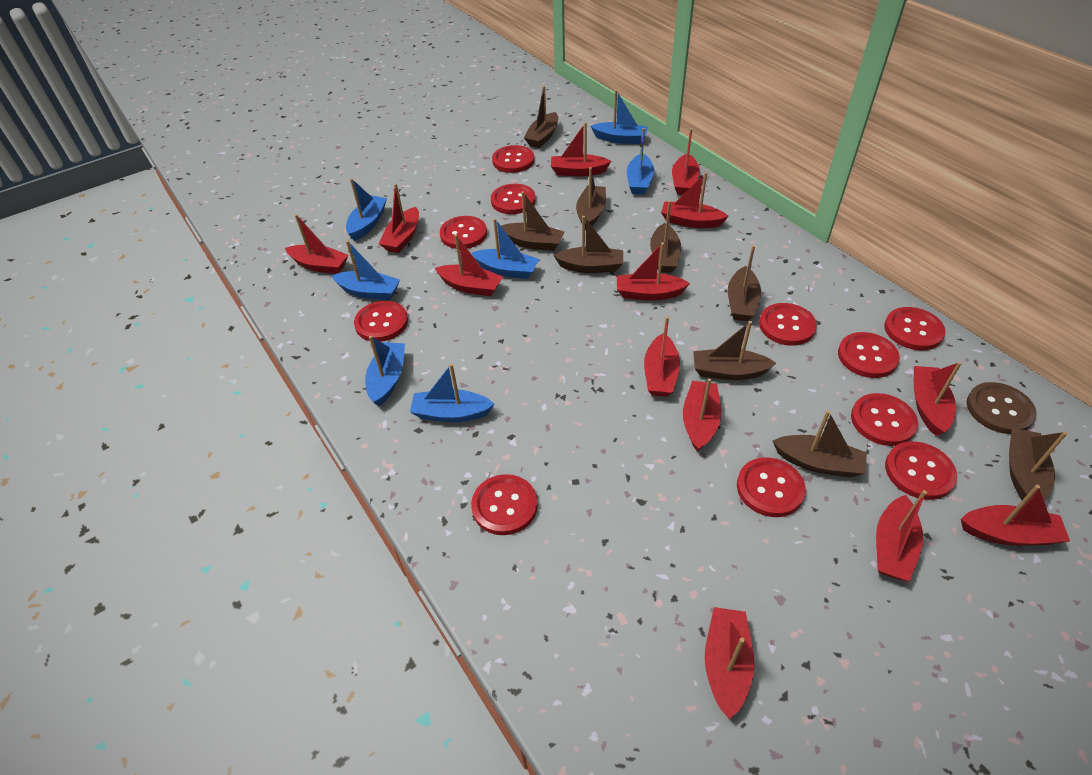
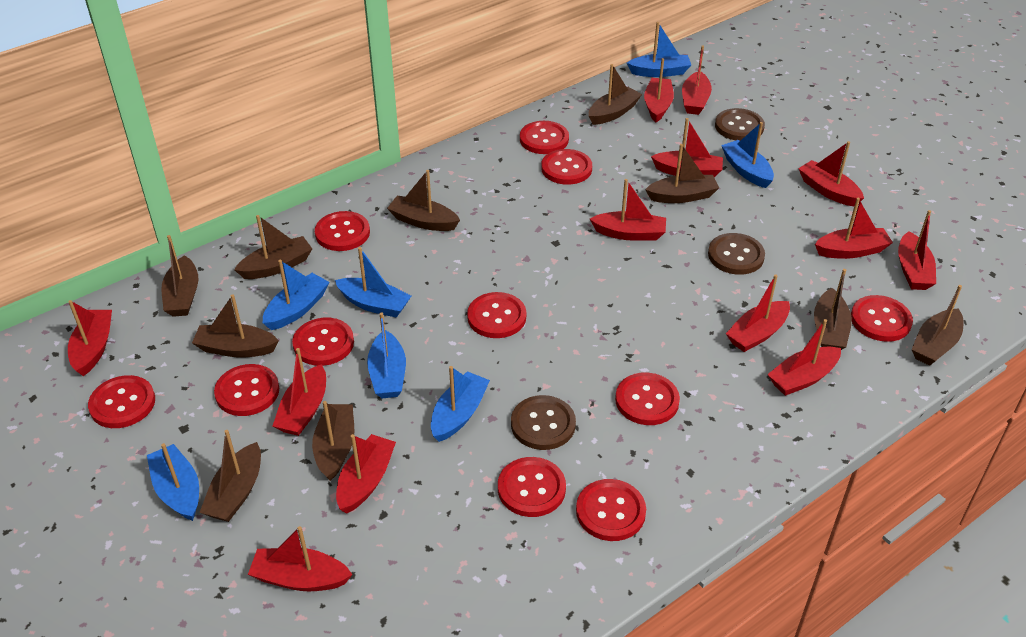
brown boat: 9 -> 10
brown button: 1 -> 3

